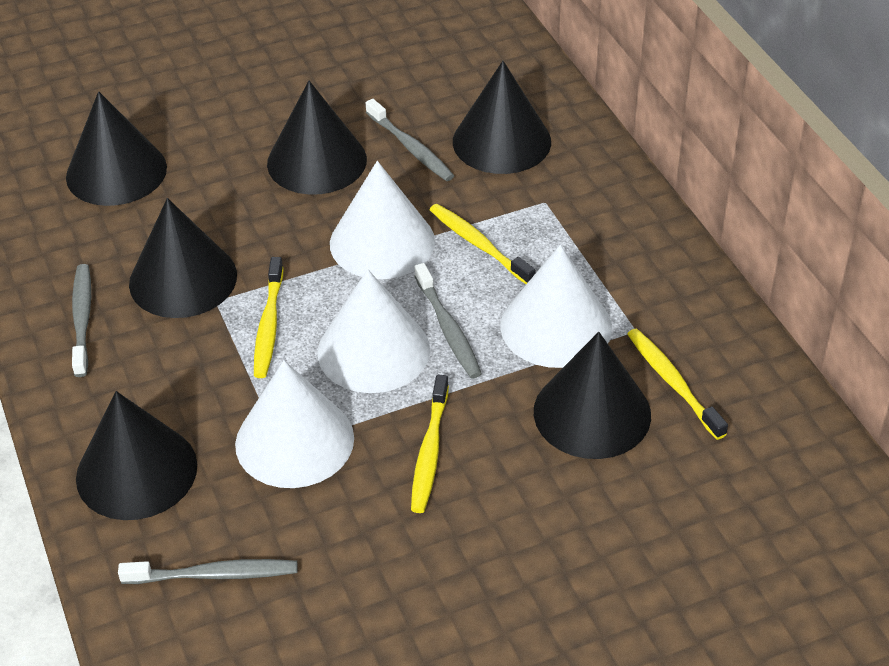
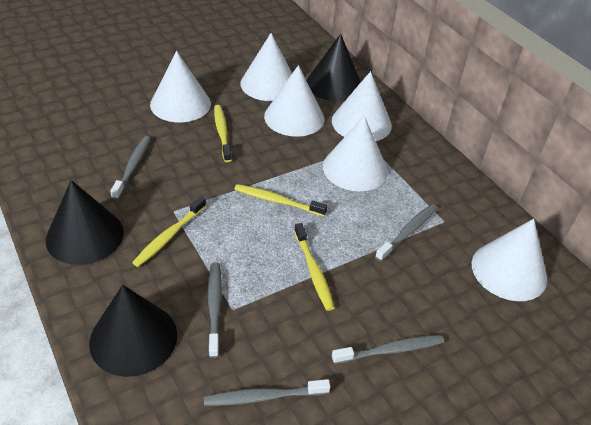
black cone: 6 -> 3
grey toothbrush: 4 -> 5
white cone: 4 -> 6

